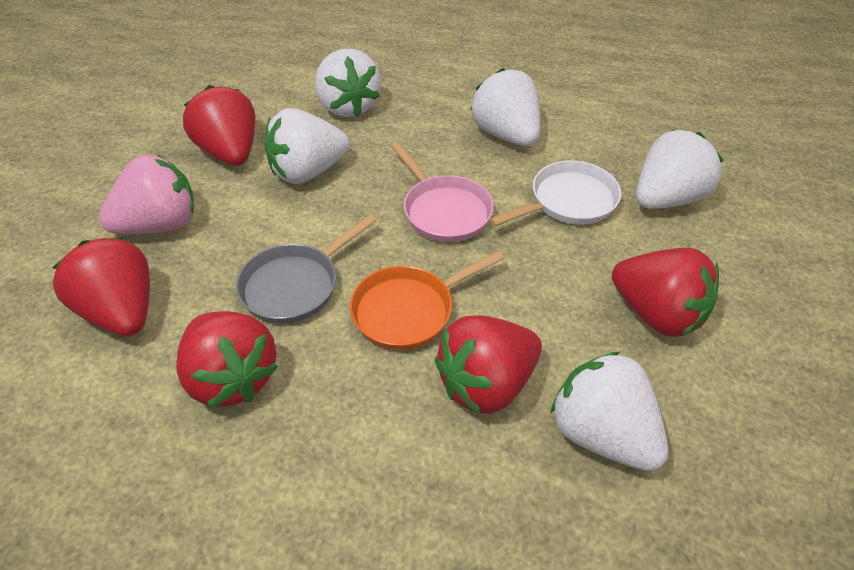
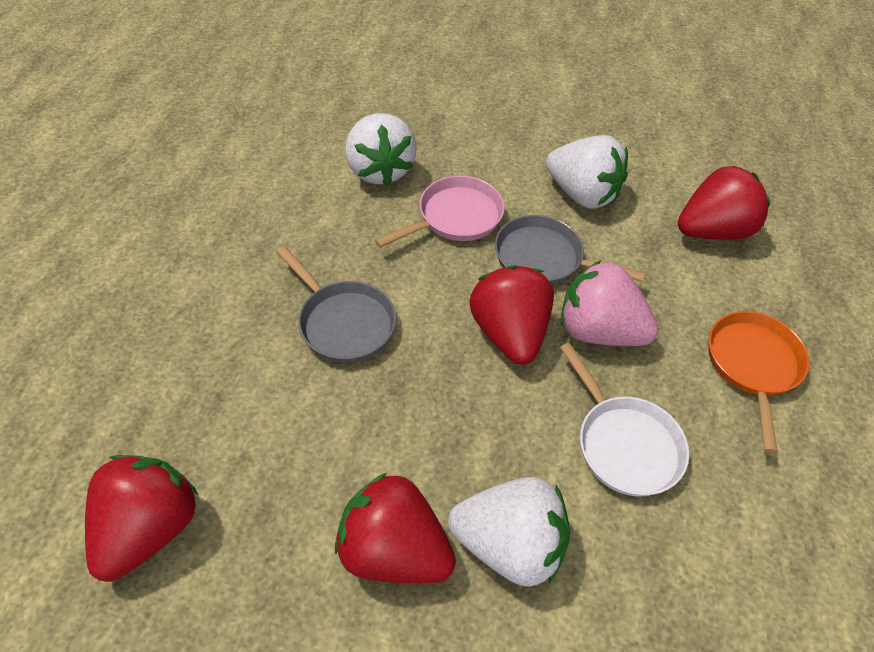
grey pan: 1 -> 2
red strawberry: 5 -> 4
white strawberry: 5 -> 3

